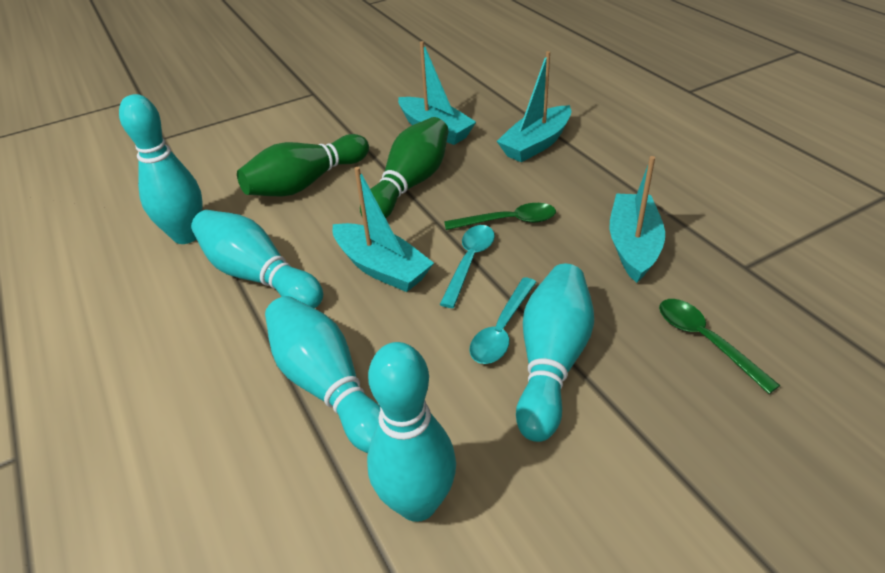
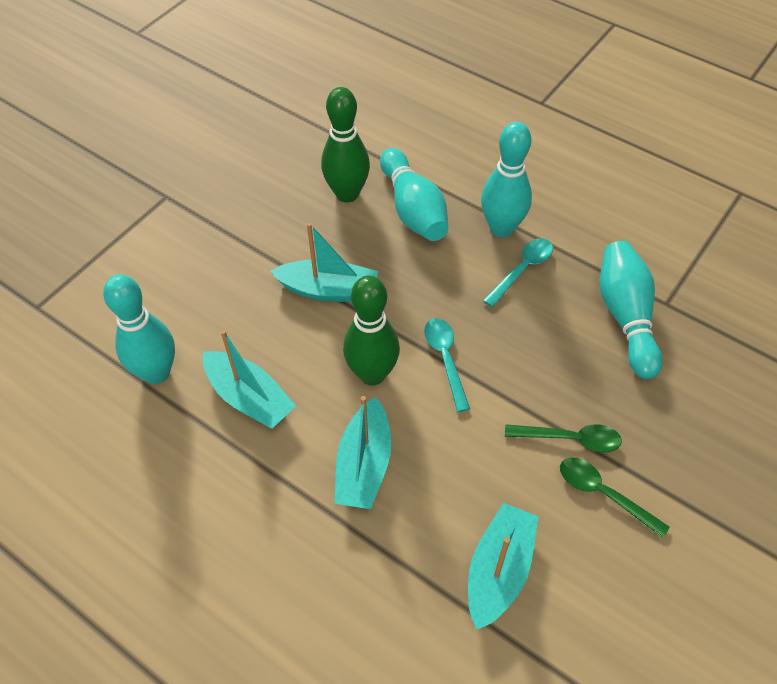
turquoise bowling pin: 5 -> 4

